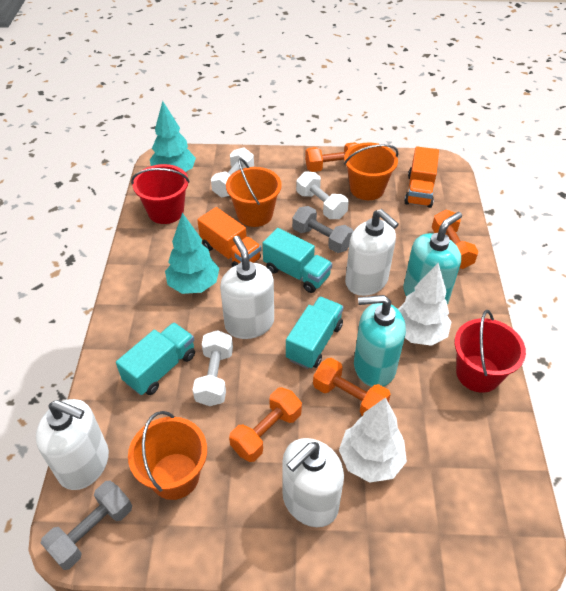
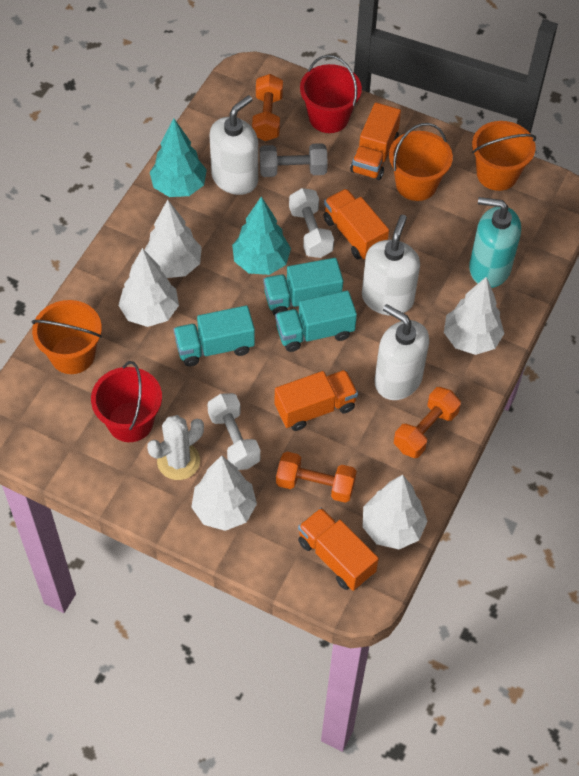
grey dumbbell: 2 -> 1
orange dumbbell: 4 -> 3
orange truck: 2 -> 4
turquoise soap dispenser: 2 -> 1
white cactus: 0 -> 1
white dumbbell: 3 -> 2
white soap dispenser: 4 -> 3
white tree: 2 -> 5

